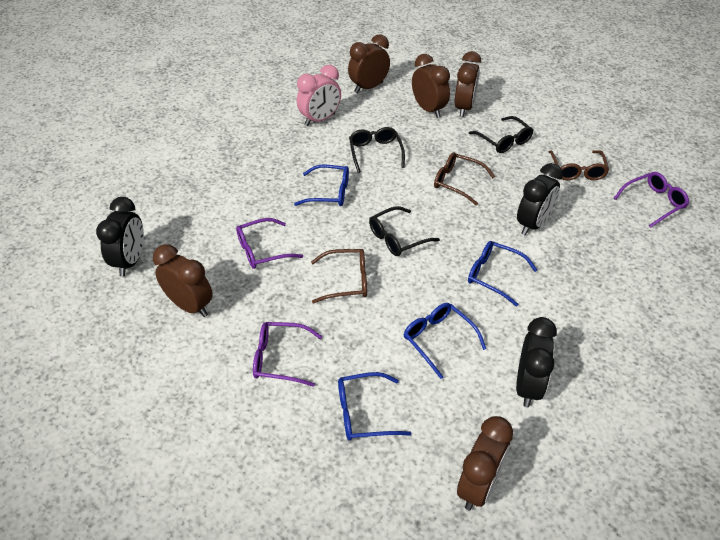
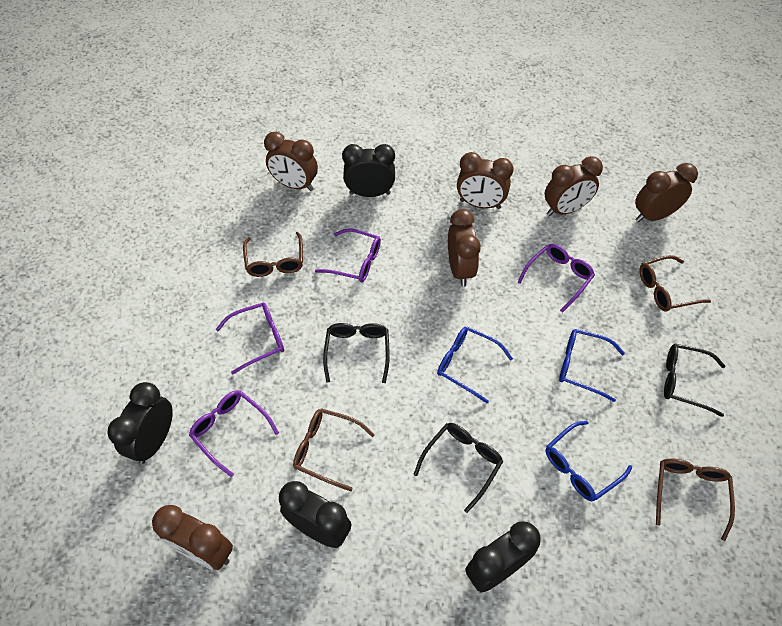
black clock: 3 -> 4
blue glasses: 4 -> 3
brown clock: 5 -> 6
brown glasses: 3 -> 4
pink clock: 1 -> 0
purple glasses: 3 -> 4

